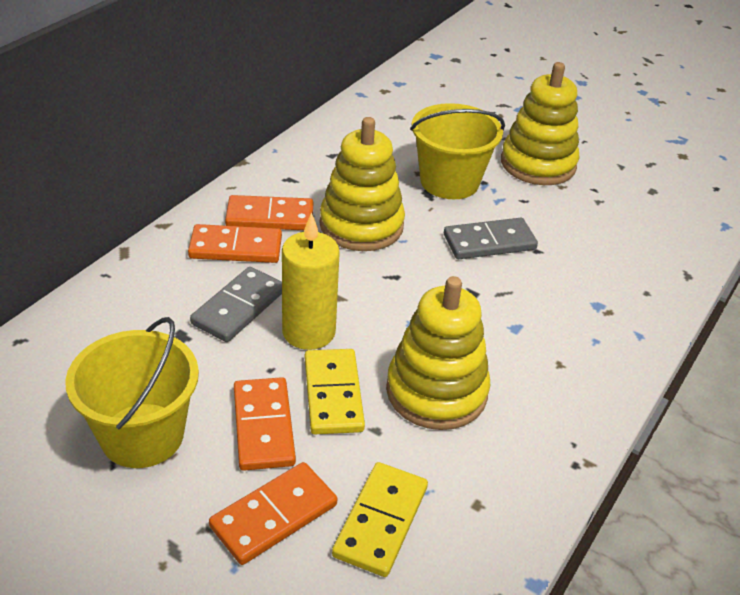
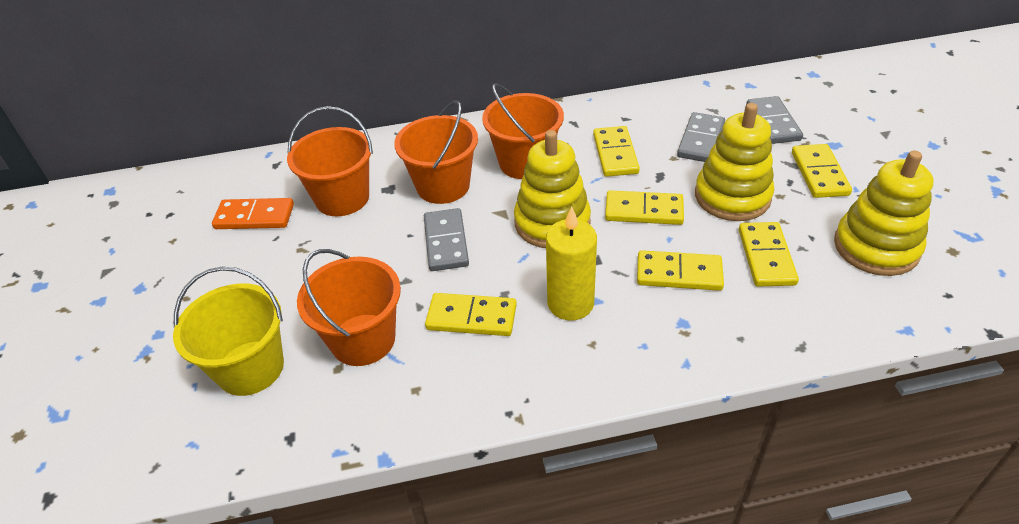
grey domino: 2 -> 3
orange bucket: 0 -> 4
orange domino: 4 -> 1
yellow bucket: 2 -> 1
yellow domino: 2 -> 6

